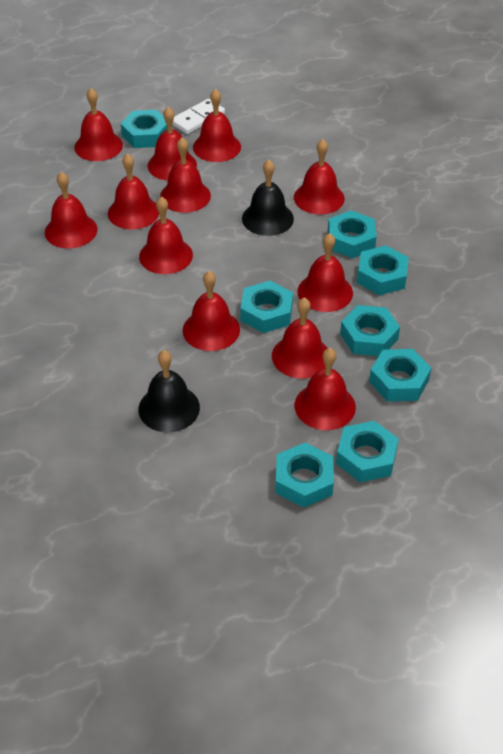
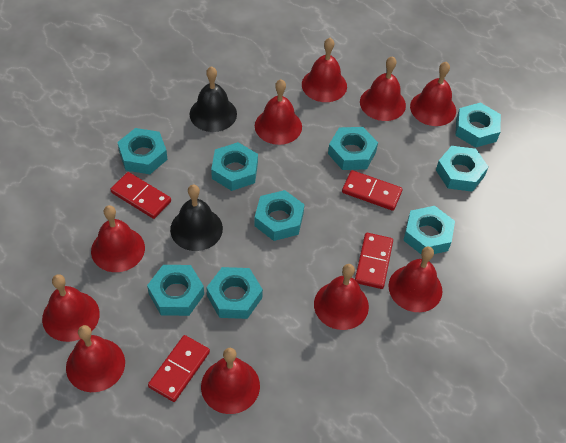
red bell: 12 -> 10
red domino: 0 -> 4
turquoise nut: 8 -> 9
white domino: 1 -> 0

